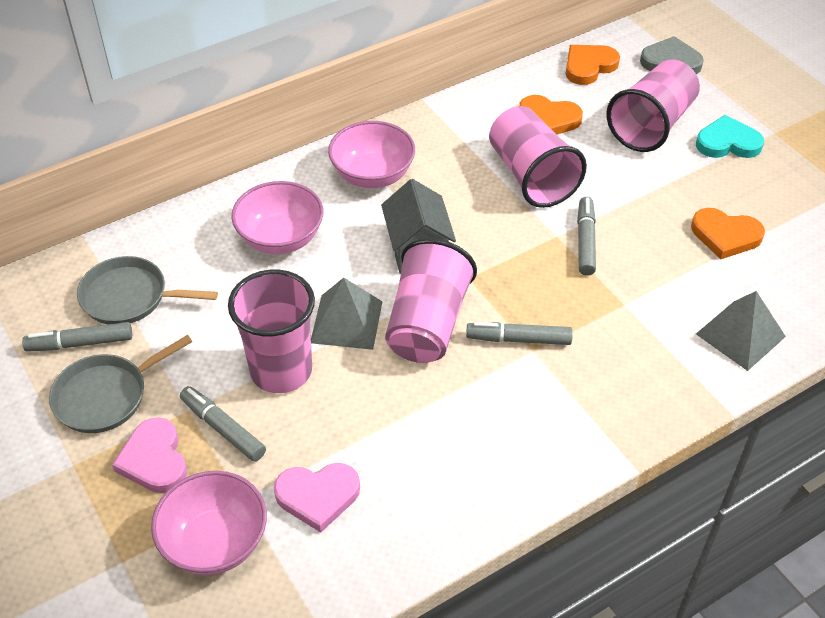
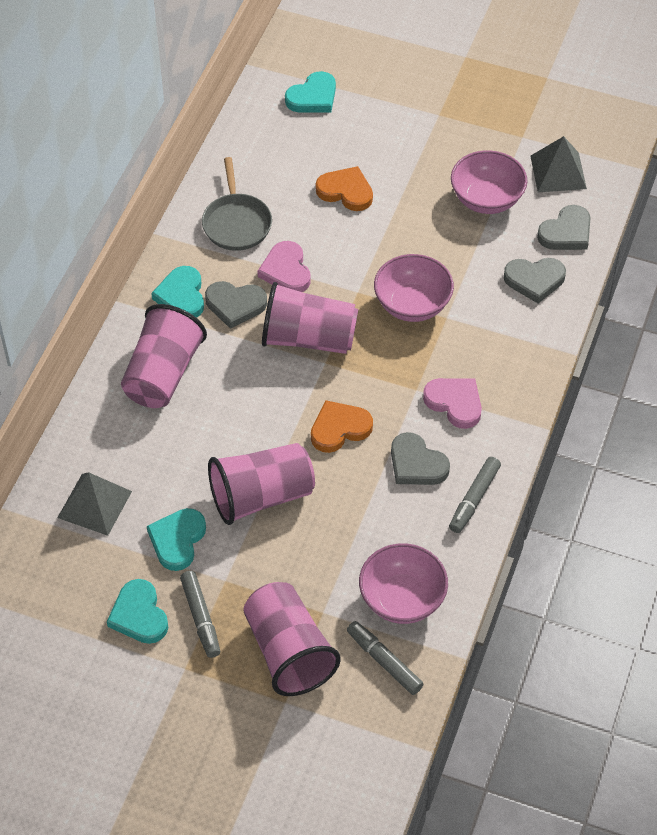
grey heart: 1 -> 4
grey house: 1 -> 0
grey marker: 4 -> 3
grey pan: 2 -> 1
orange heart: 3 -> 2
turquoise heart: 1 -> 4

